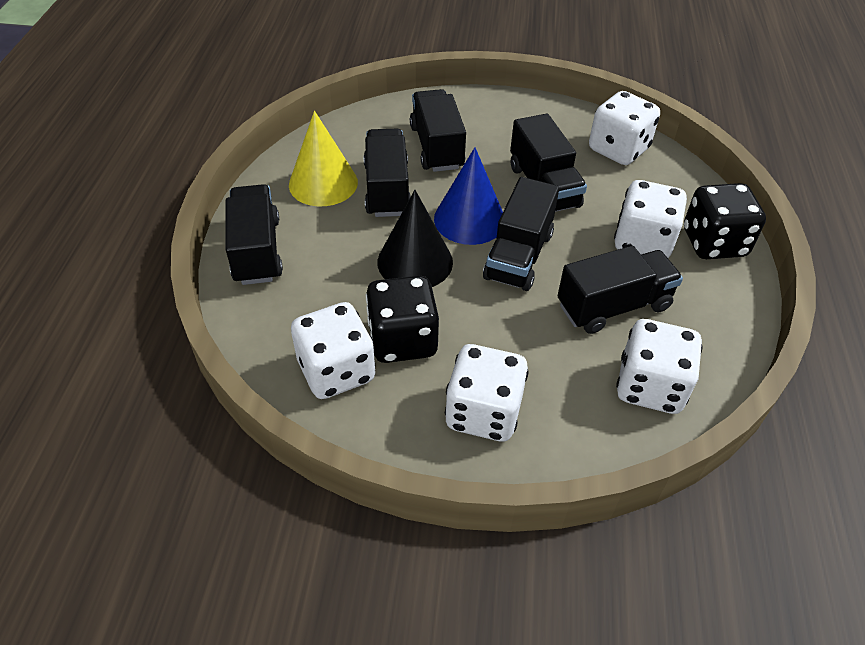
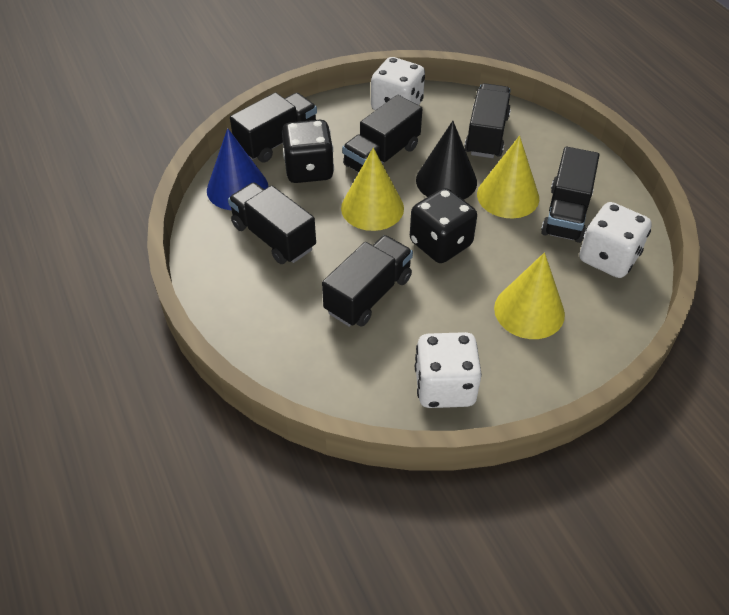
white dice: 5 -> 3
yellow cone: 1 -> 3

